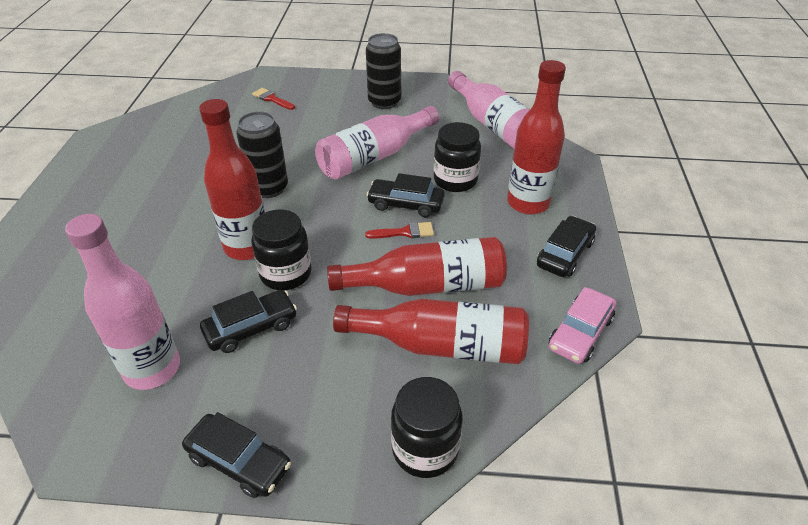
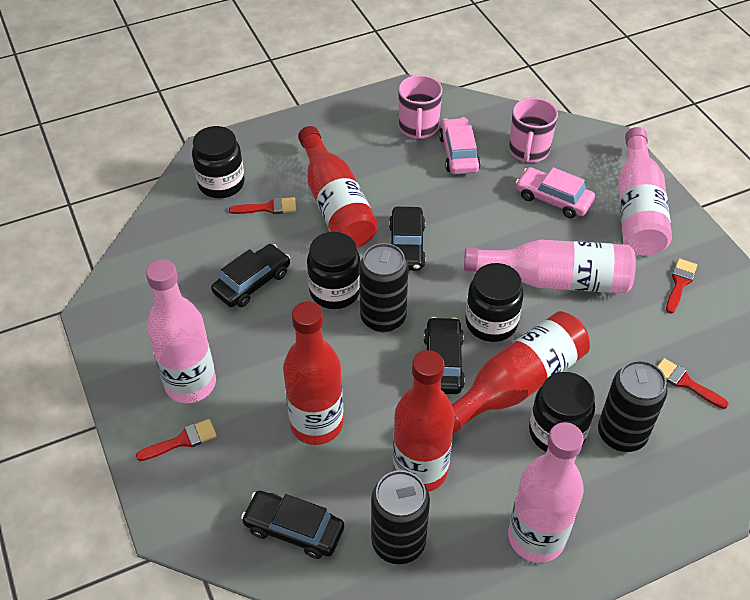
black can: 2 -> 3
black jar: 3 -> 4
pink bottle: 3 -> 4
pink car: 1 -> 2
pink mug: 0 -> 2
red brush: 2 -> 4

